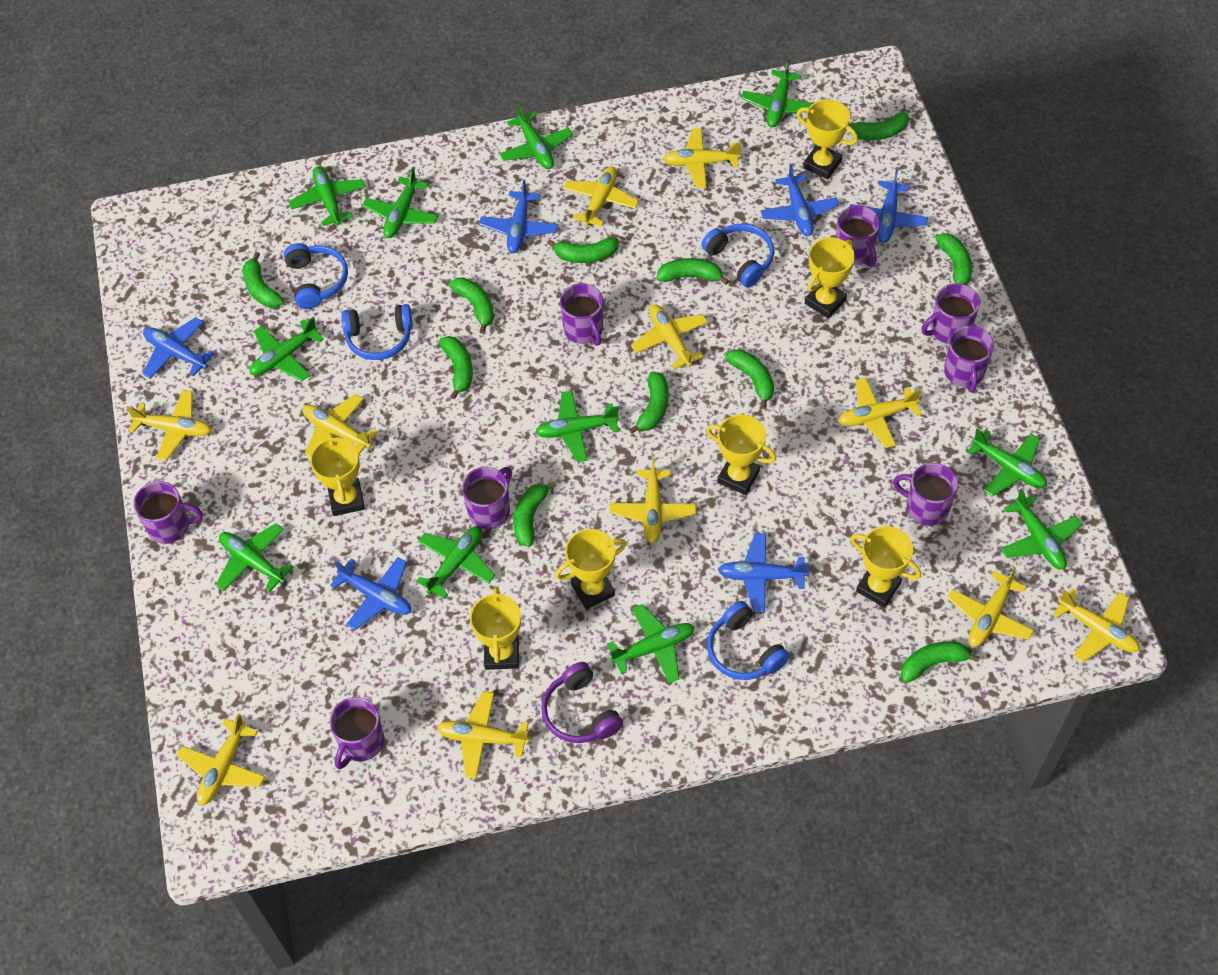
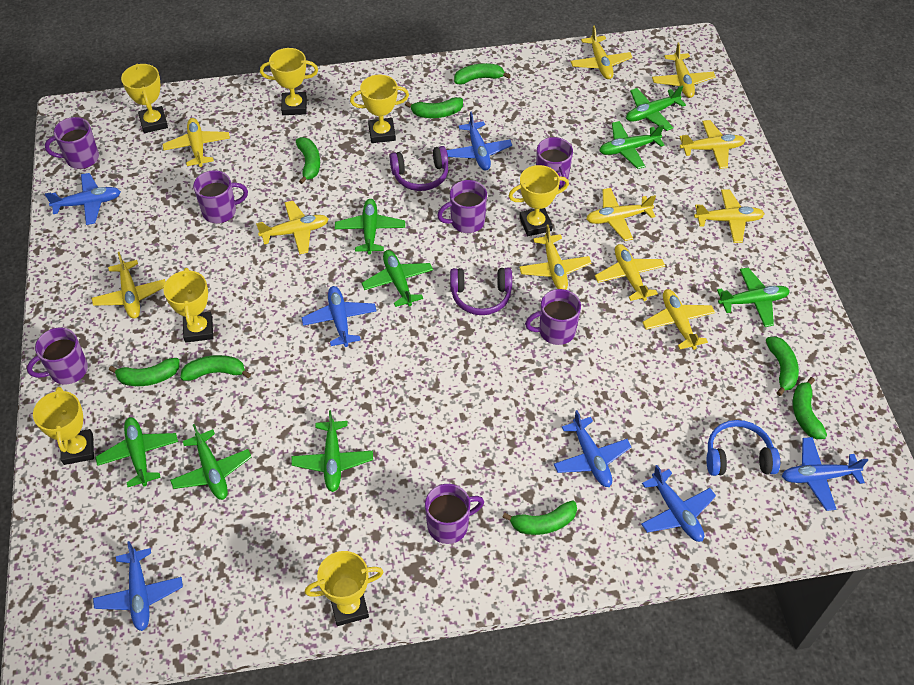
blue headphones: 4 -> 1
blue plane: 6 -> 7
green banana: 11 -> 8
green plane: 11 -> 8
purple headphones: 1 -> 2
purple mug: 8 -> 7

